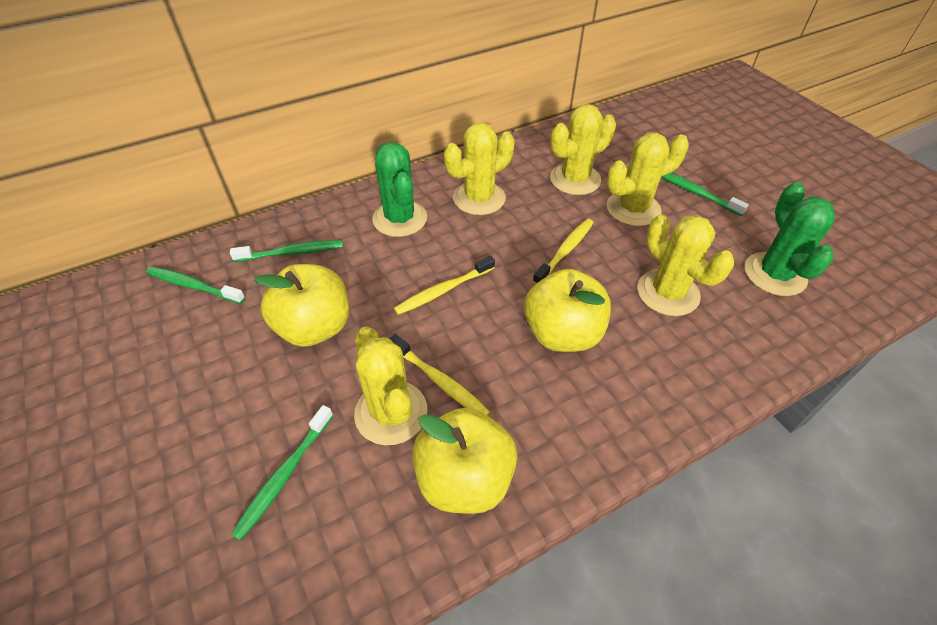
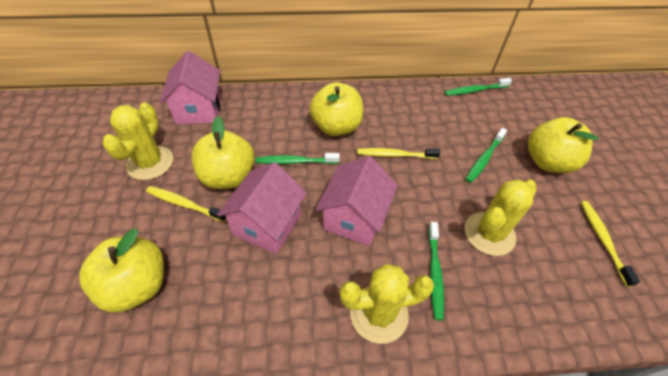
green cactus: 2 -> 0
pink house: 0 -> 3
yellow apple: 3 -> 4
yellow cactus: 5 -> 3

